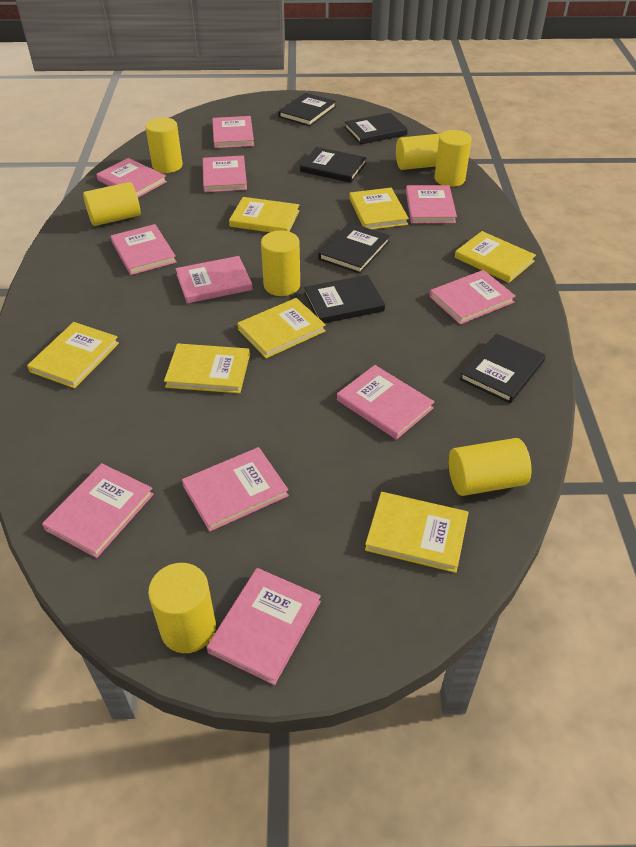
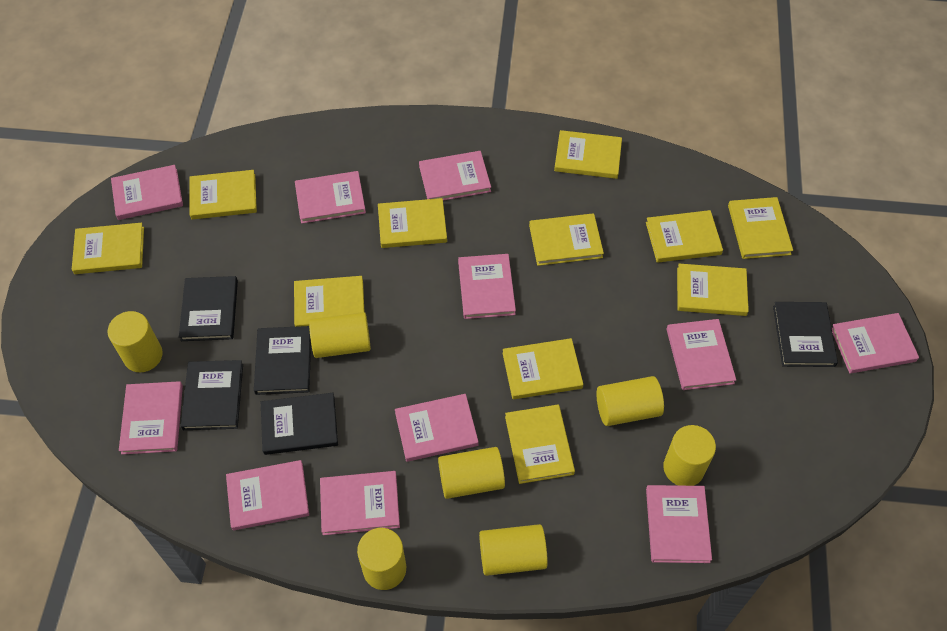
black book: 6 -> 5
yellow book: 7 -> 11

